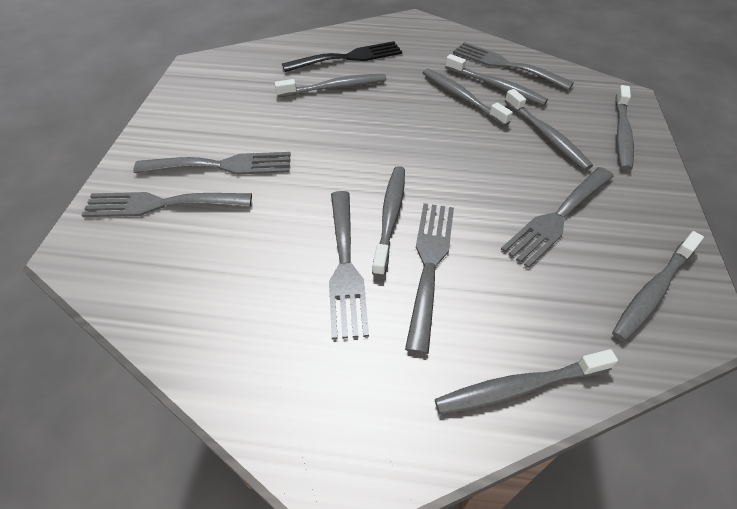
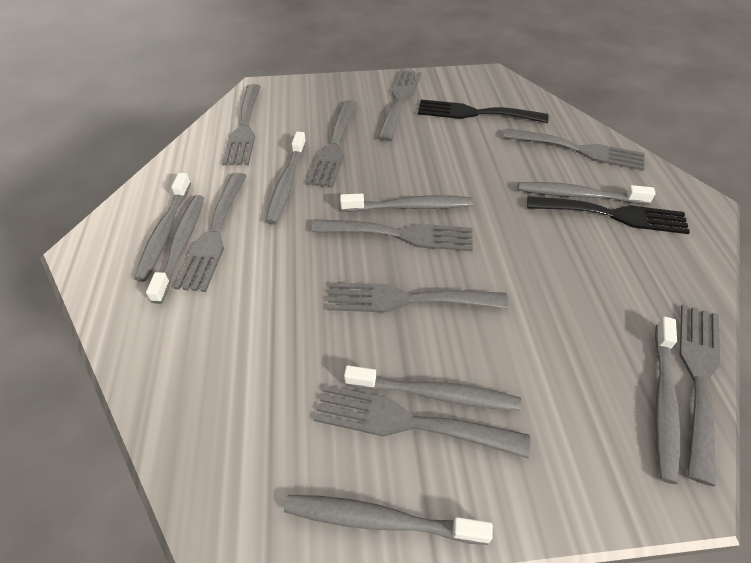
black fork: 1 -> 2
grey fork: 6 -> 9

